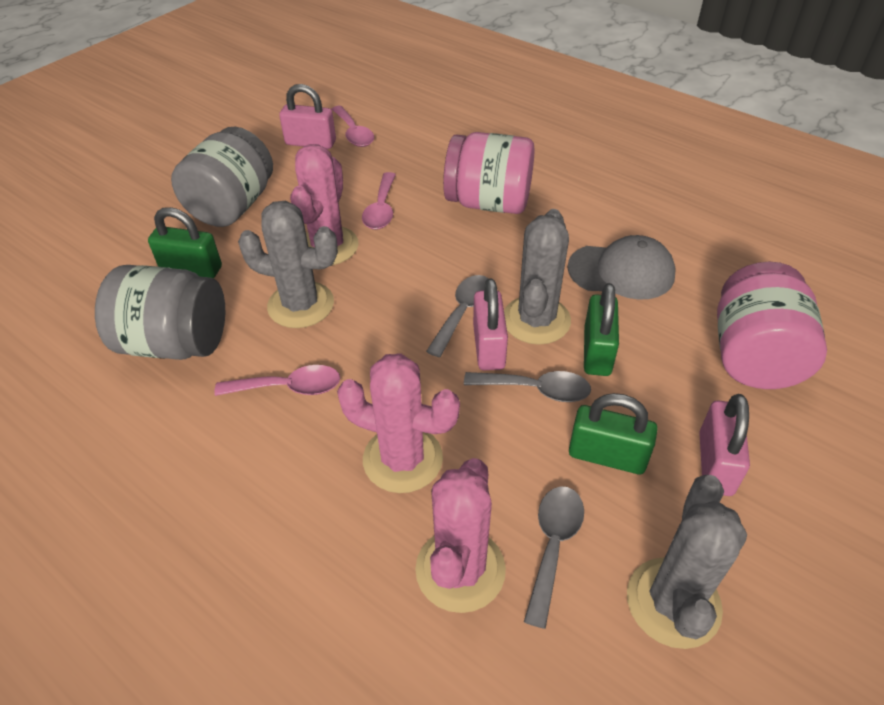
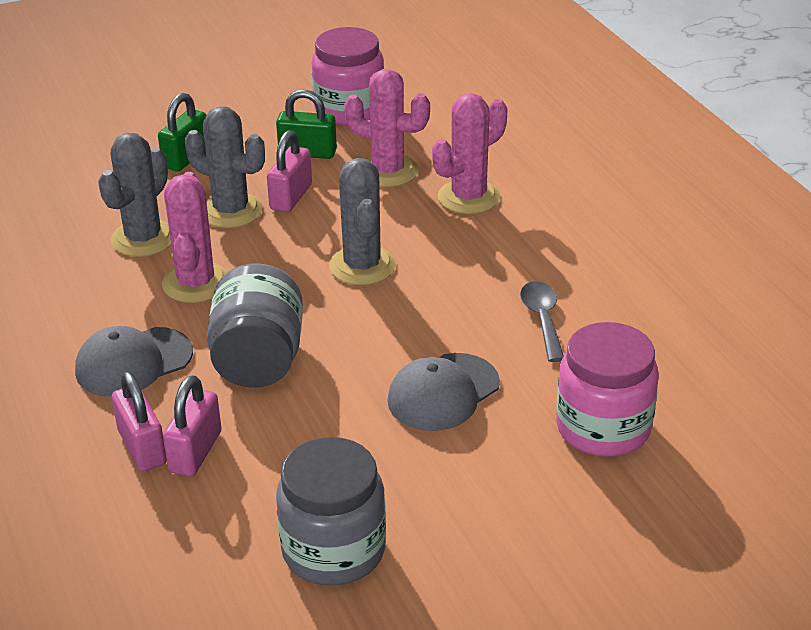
green padlock: 3 -> 2
grey cap: 1 -> 2
grey spoon: 3 -> 1
pink spoon: 3 -> 0

